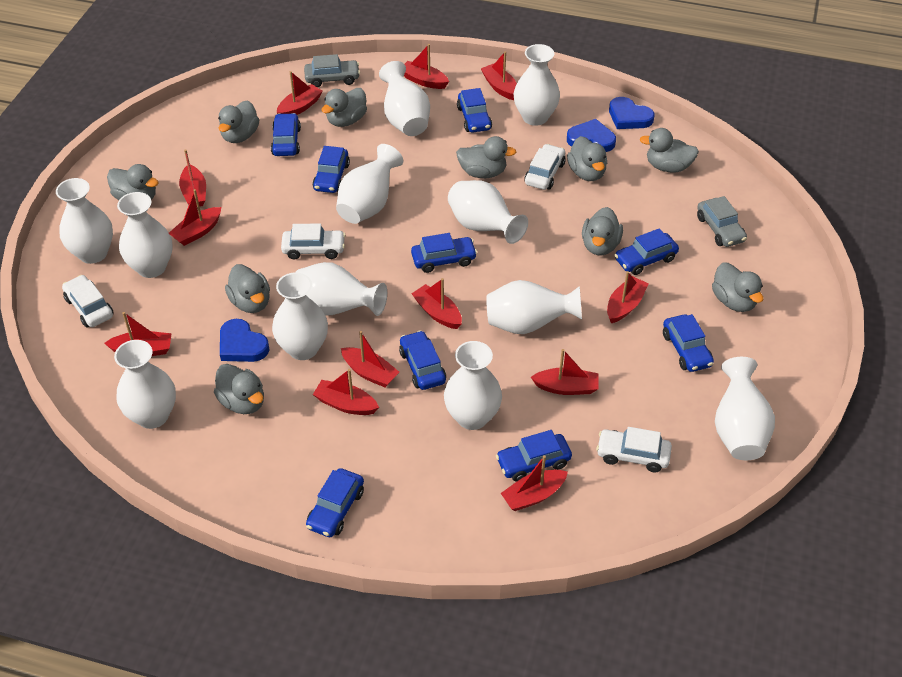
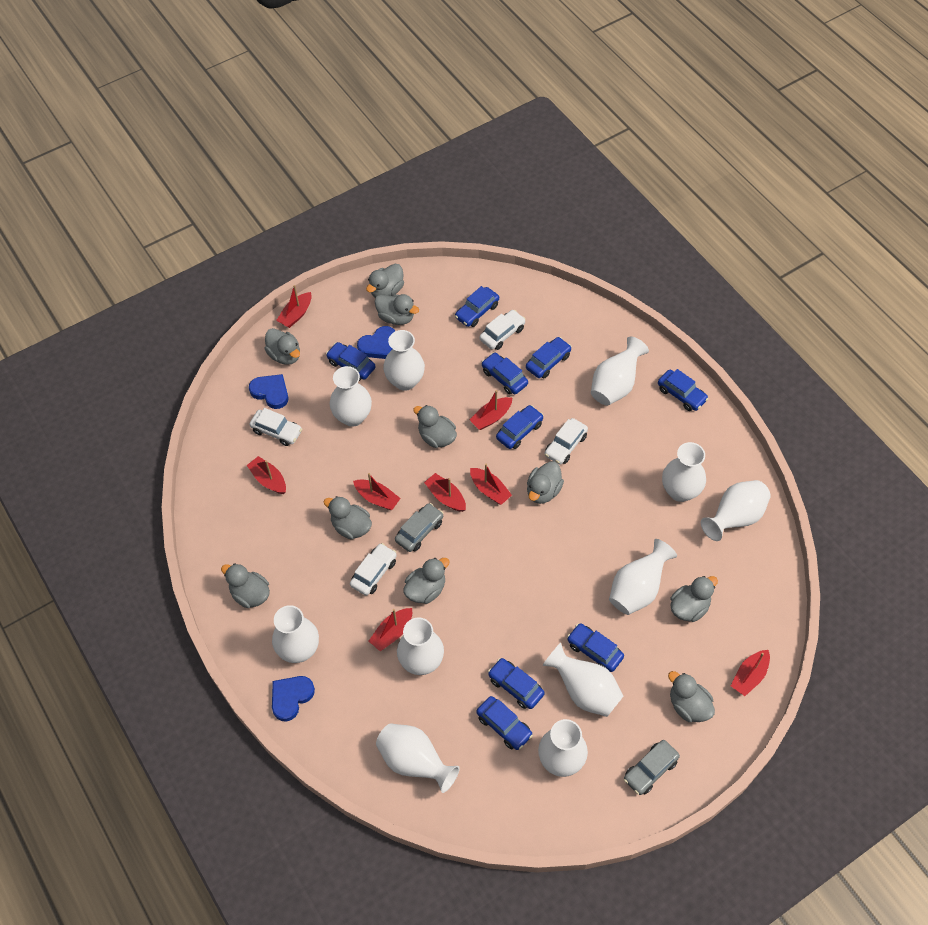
red boat: 12 -> 8
white vase: 12 -> 11

